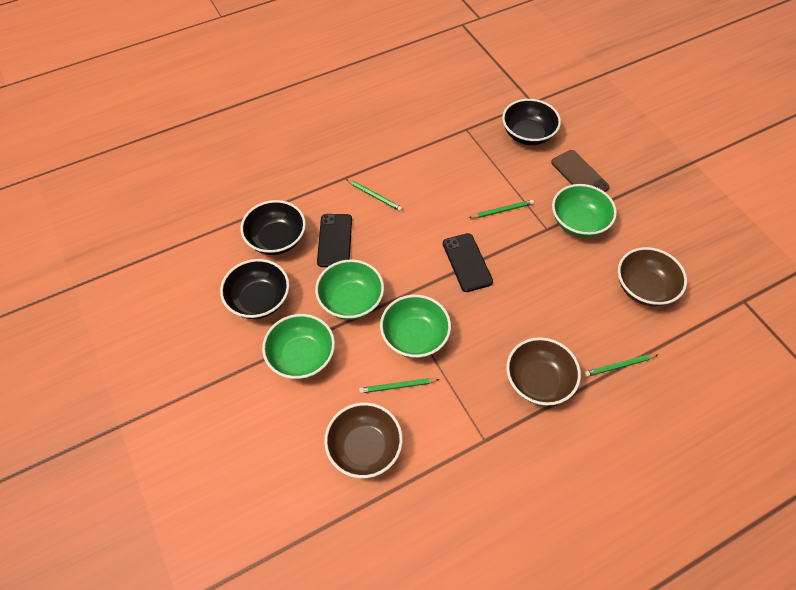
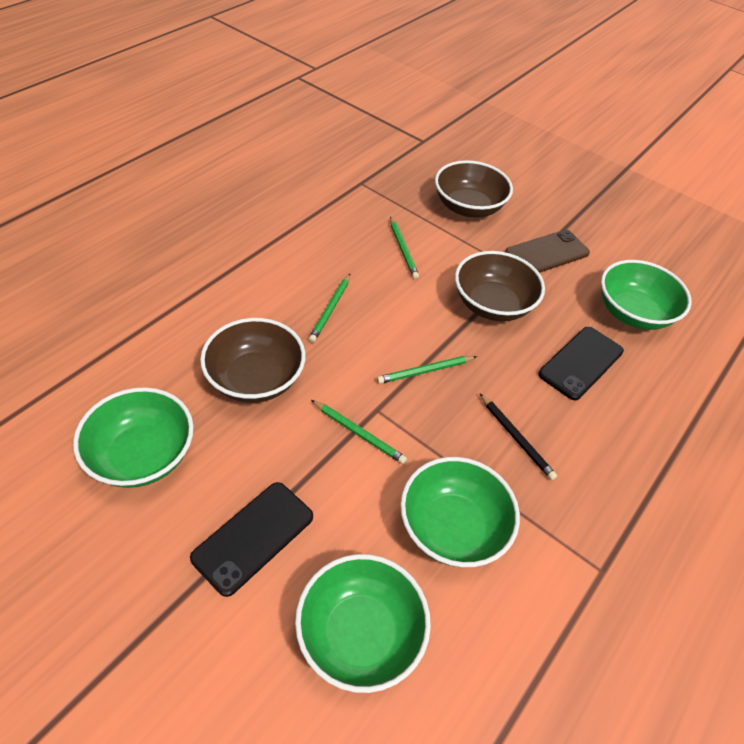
black bowl: 3 -> 0
black pencil: 0 -> 1

